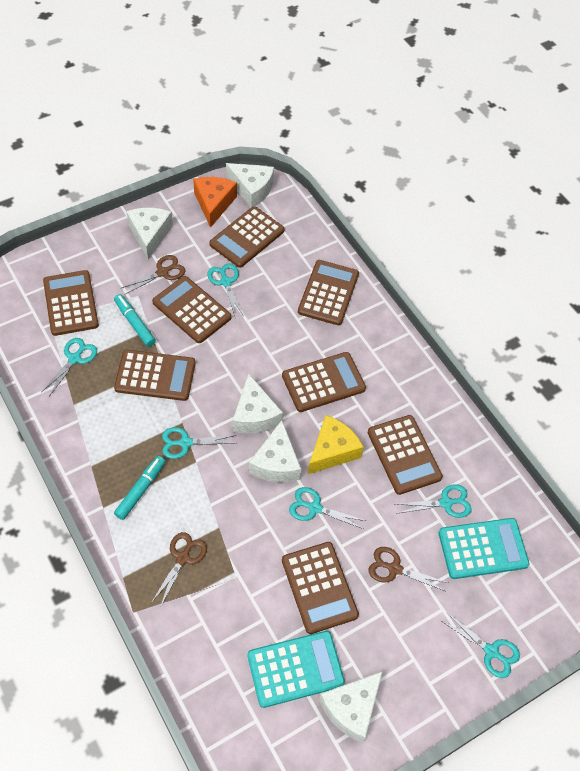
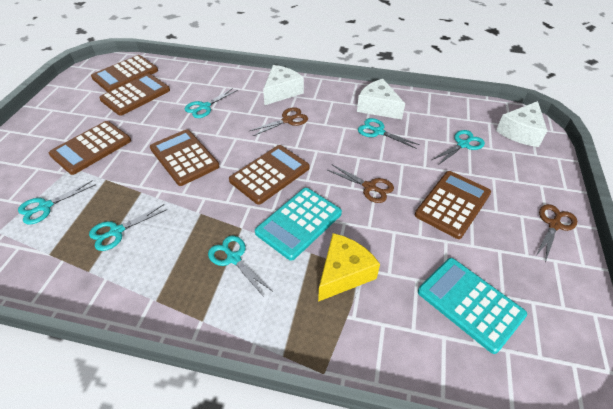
brown calculator: 8 -> 6
orange cheese: 1 -> 0
turquoise marker: 2 -> 0
white cheese: 5 -> 3

